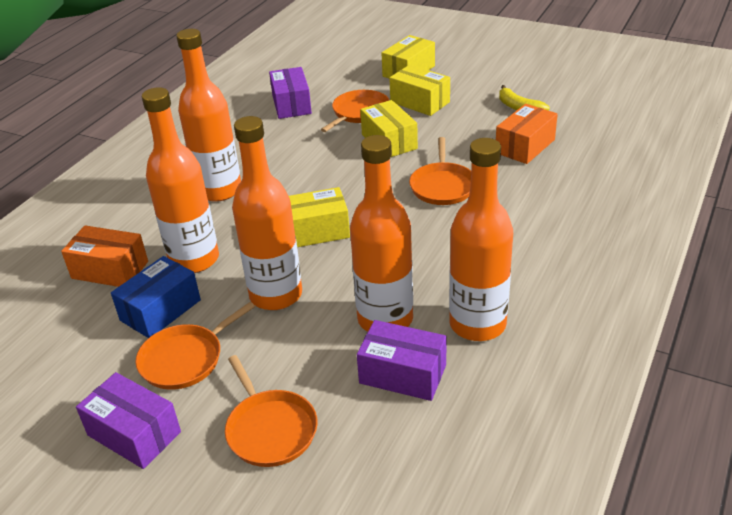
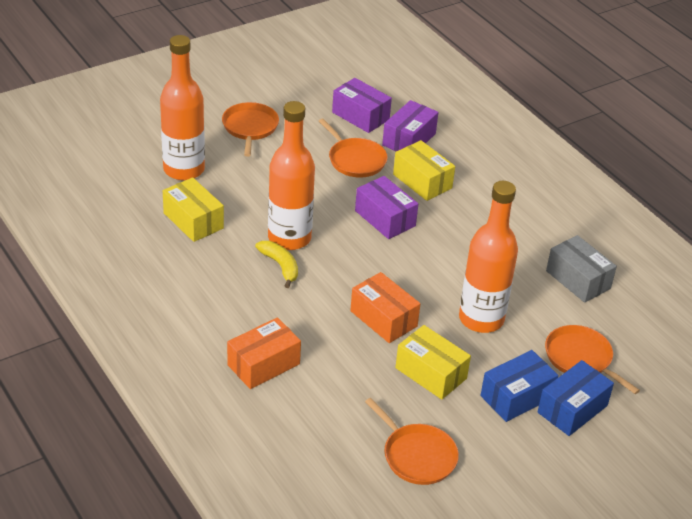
blue box: 1 -> 2
grey box: 0 -> 1
orange bottle: 5 -> 3
yellow box: 4 -> 3

